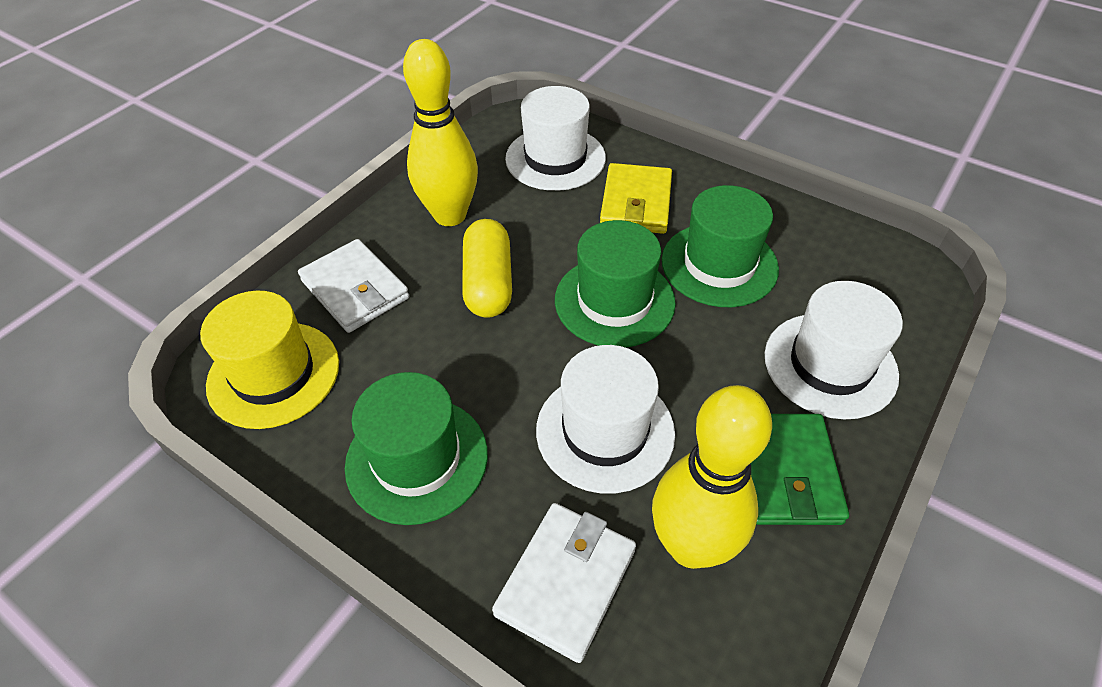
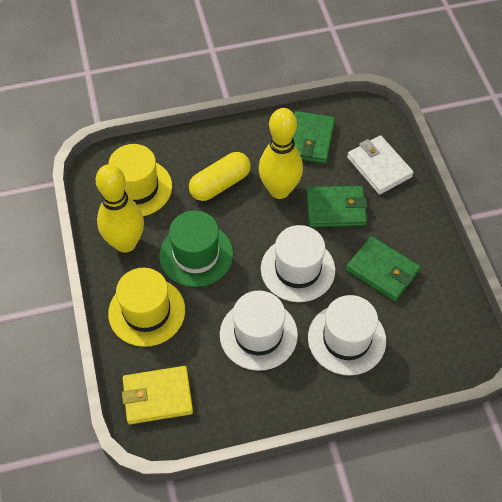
green hat: 3 -> 1
green wallet: 1 -> 3
white wallet: 2 -> 1
yellow hat: 1 -> 2

